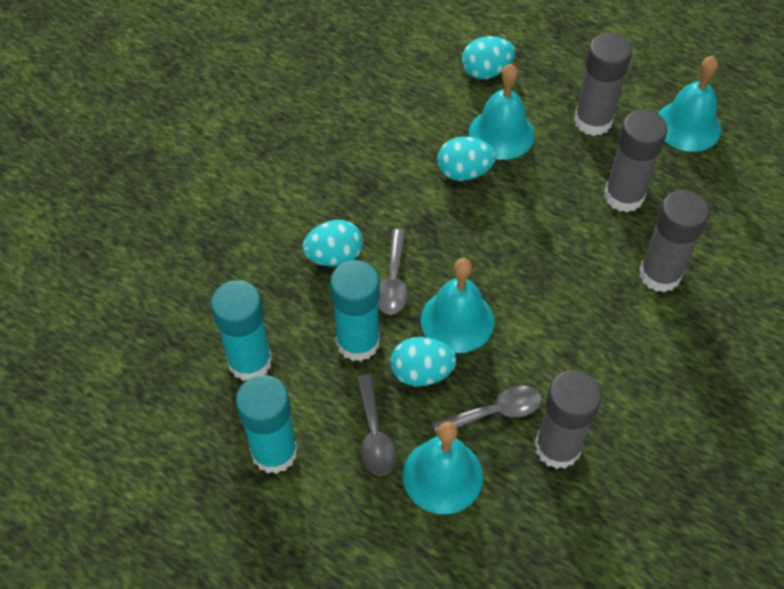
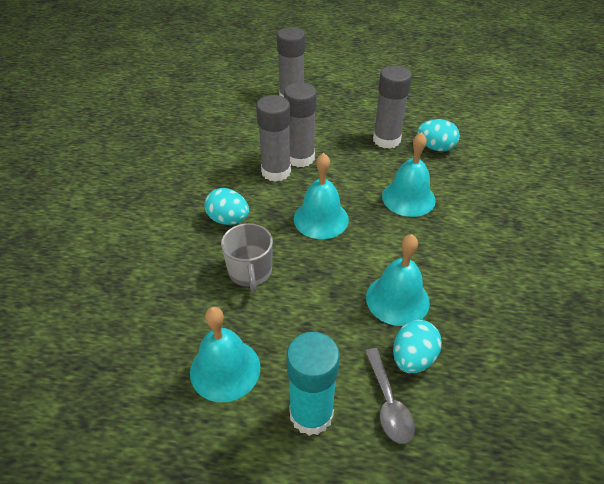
grey mug: 0 -> 1
grey spoon: 3 -> 1
turquoise egg: 4 -> 3
turquoise glue stick: 3 -> 1

